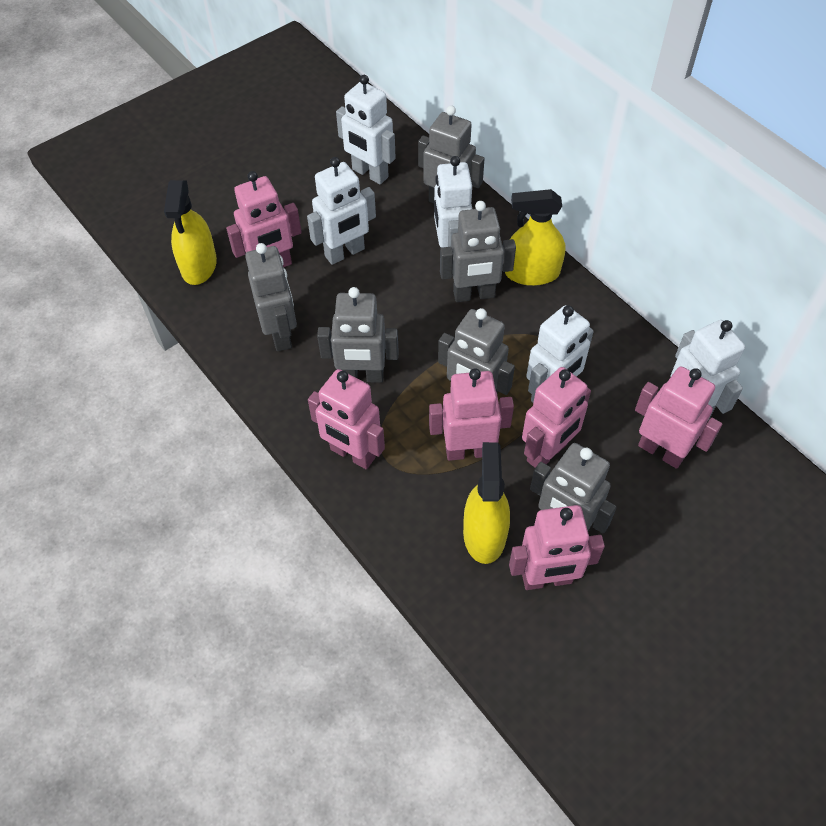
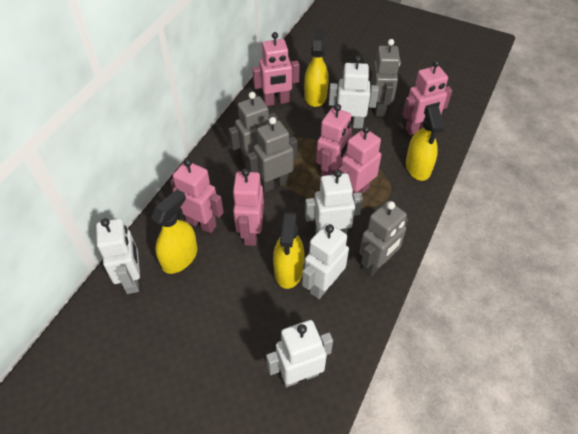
grey robot: 6 -> 4
yellow spray bottle: 3 -> 4

